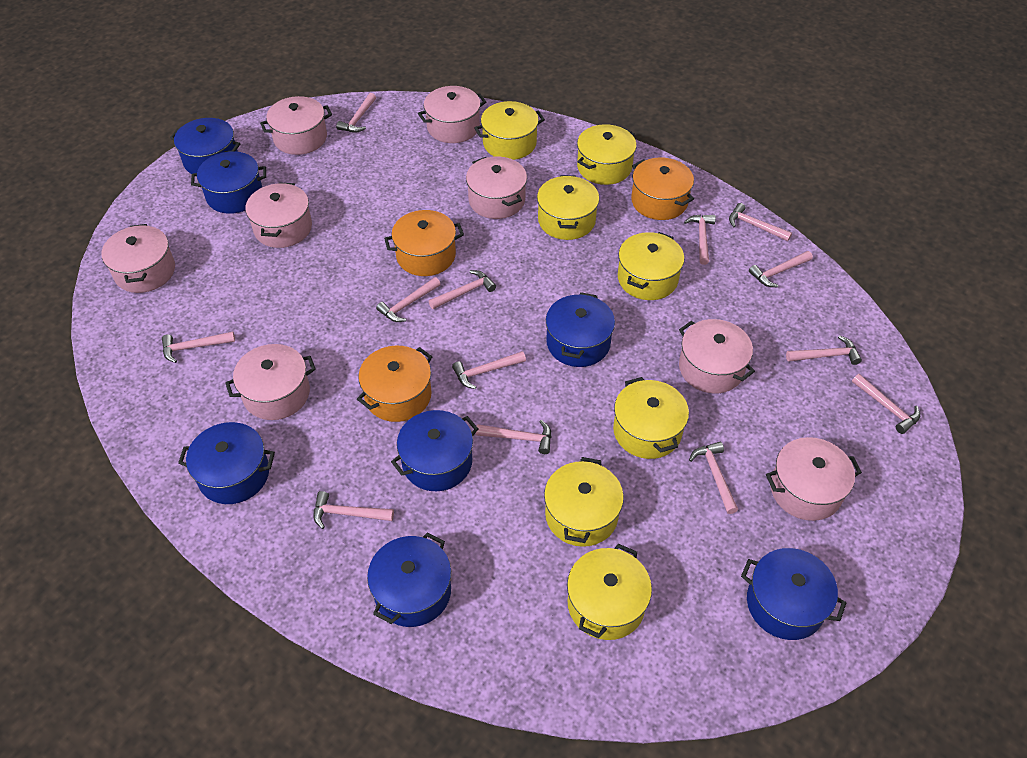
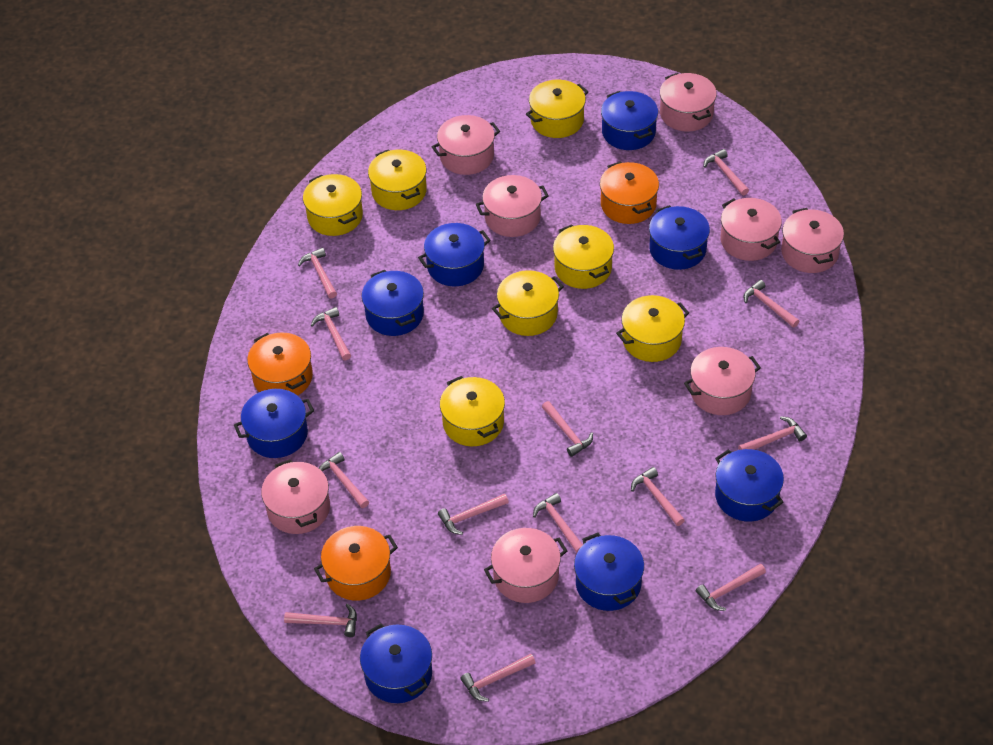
blue pot: 7 -> 8

